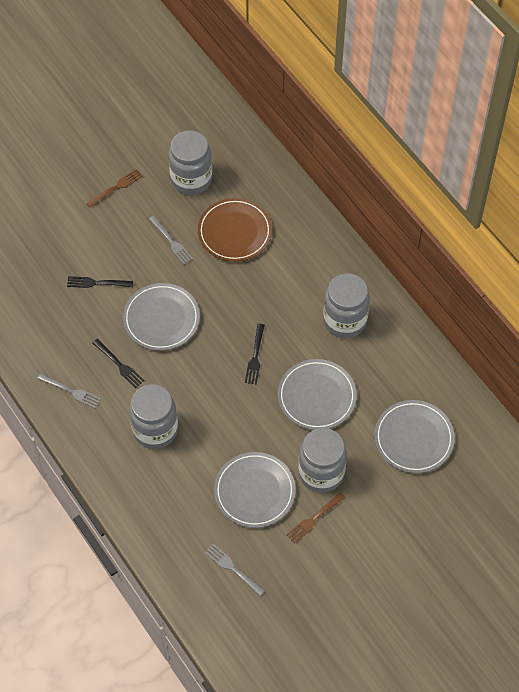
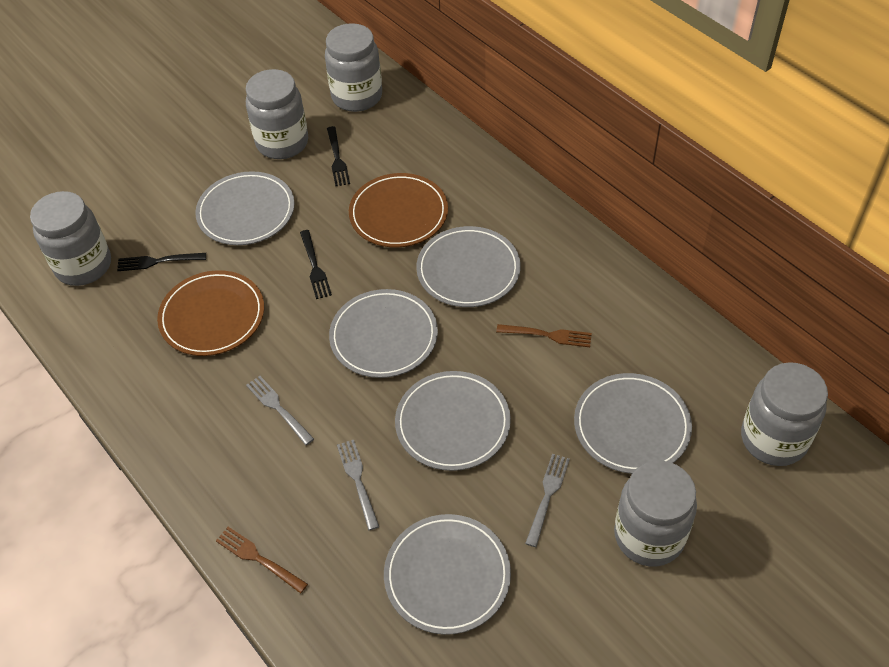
brown plate: 1 -> 2
grey jar: 4 -> 5
grey plate: 4 -> 6

